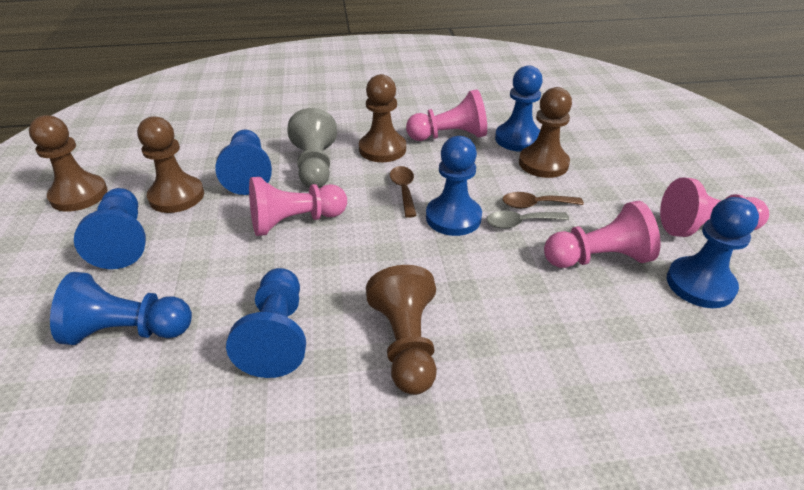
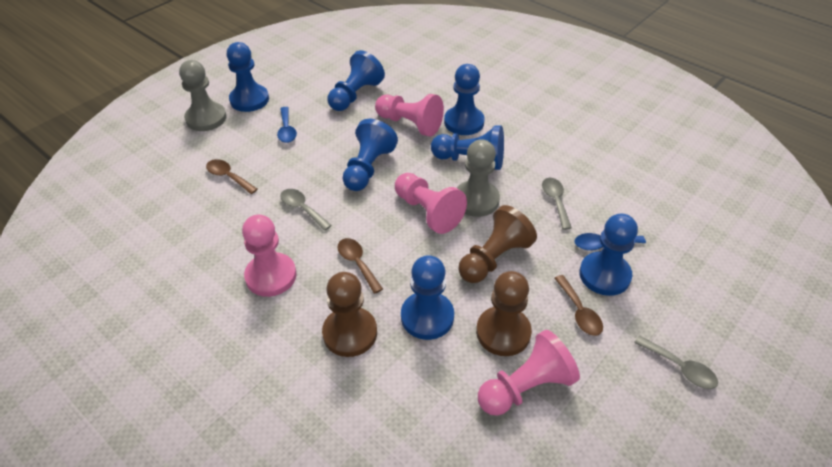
blue spoon: 0 -> 2
brown pawn: 5 -> 3
brown spoon: 2 -> 3
grey pawn: 1 -> 2
grey spoon: 1 -> 3

